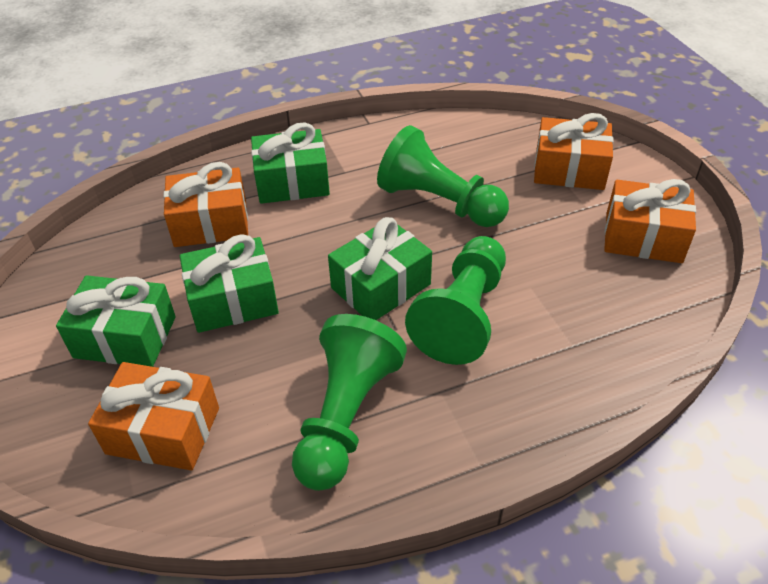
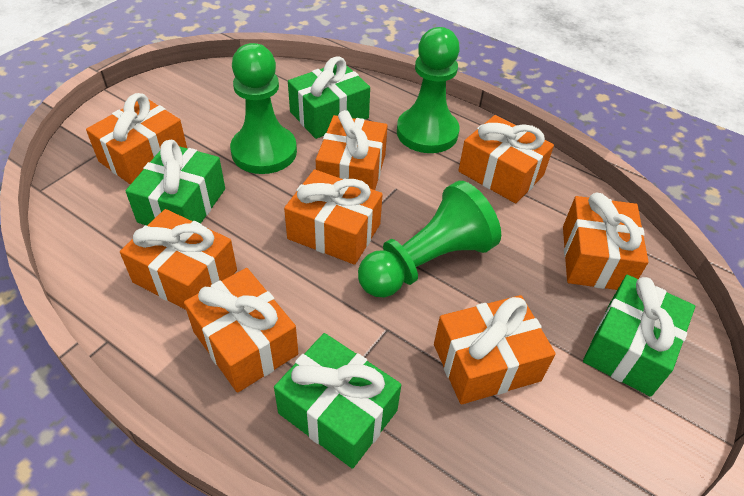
orange gift: 4 -> 8

